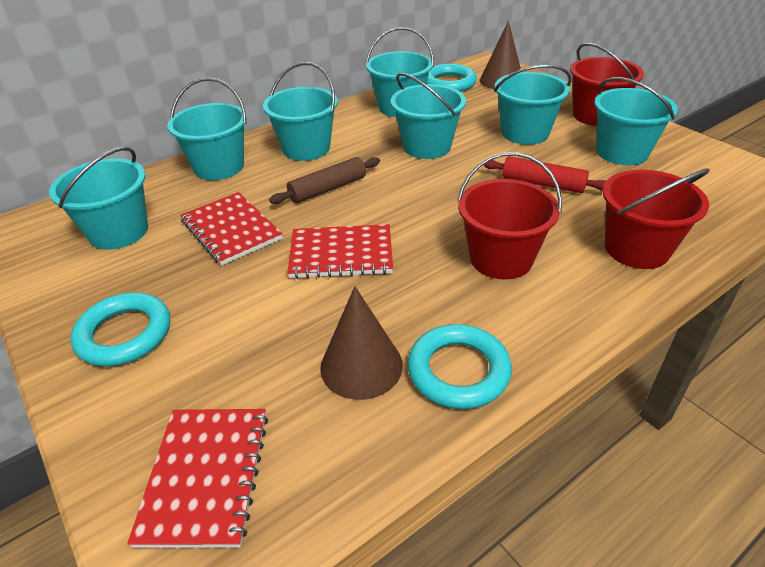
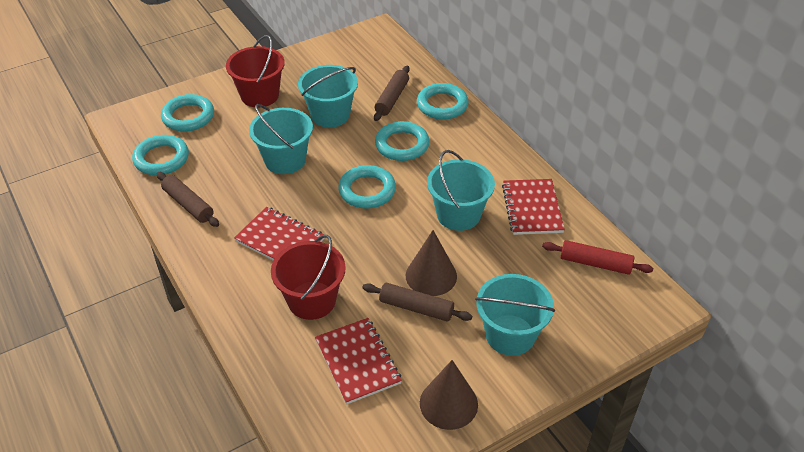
brown rolling pin: 1 -> 3
red bucket: 3 -> 2
turquoise bucket: 7 -> 4
turquoise ring: 3 -> 5

